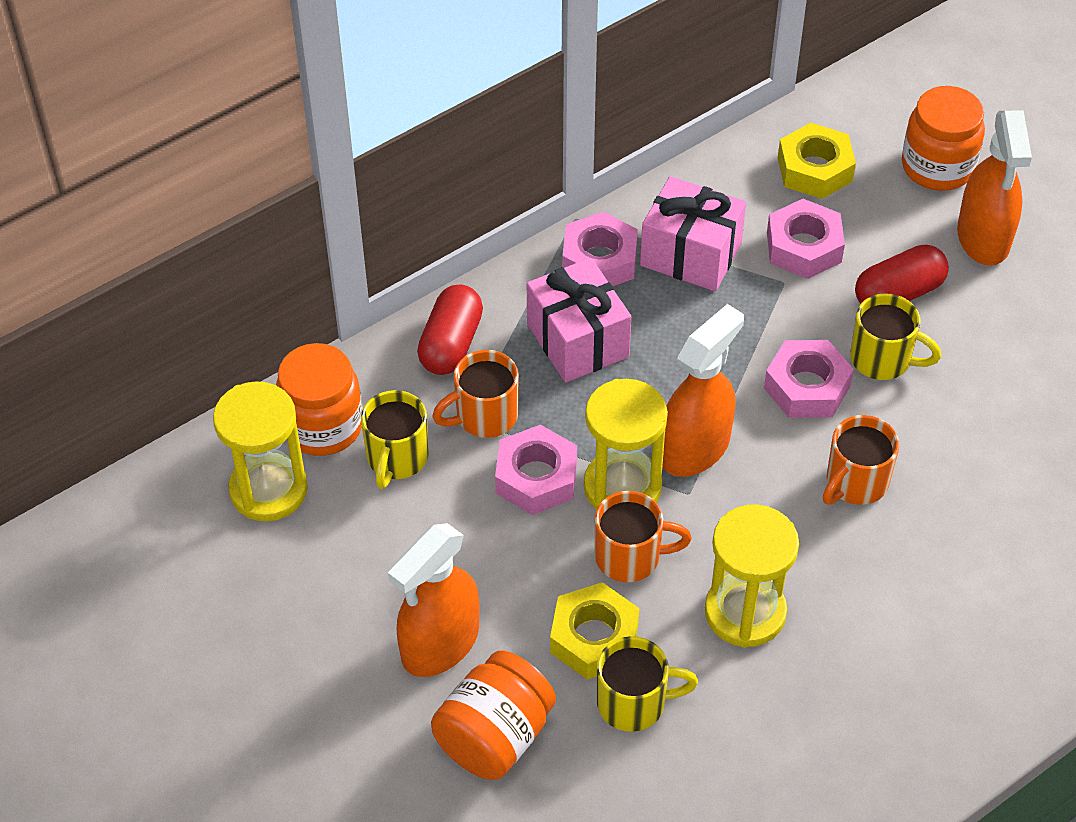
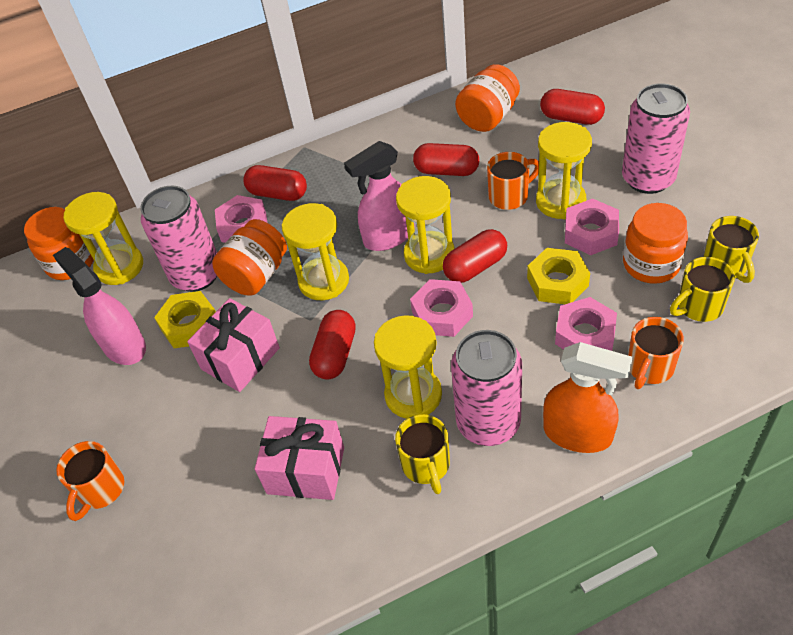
orange jar: 3 -> 4
orange spray bottle: 3 -> 1
pink can: 0 -> 3
pink spray bottle: 0 -> 2
red capsule: 2 -> 5
yellow hourglass: 3 -> 5

